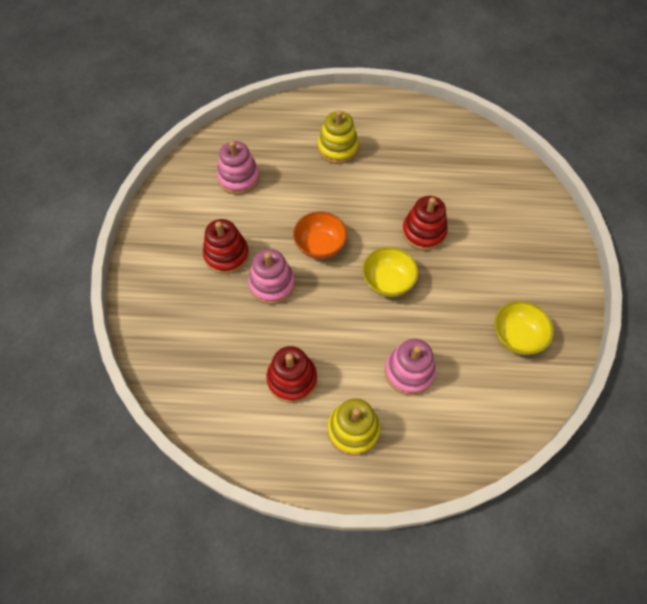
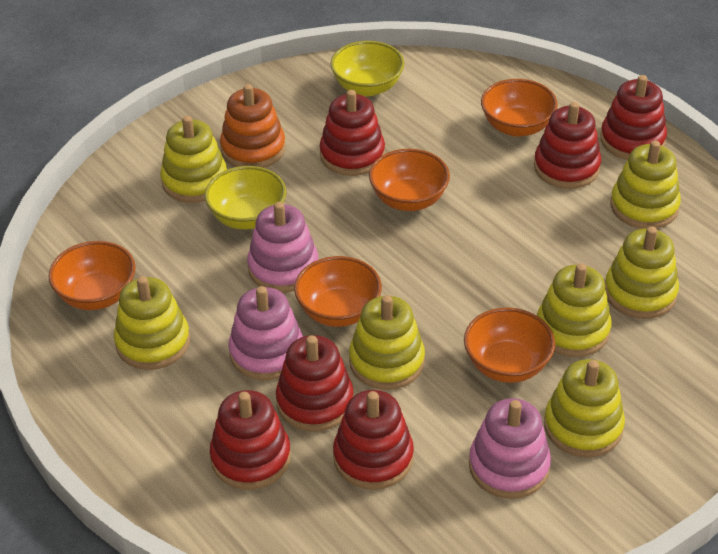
orange bowl: 1 -> 5
orange stacking toy: 0 -> 1
red stacking toy: 3 -> 6
yellow stacking toy: 2 -> 7

